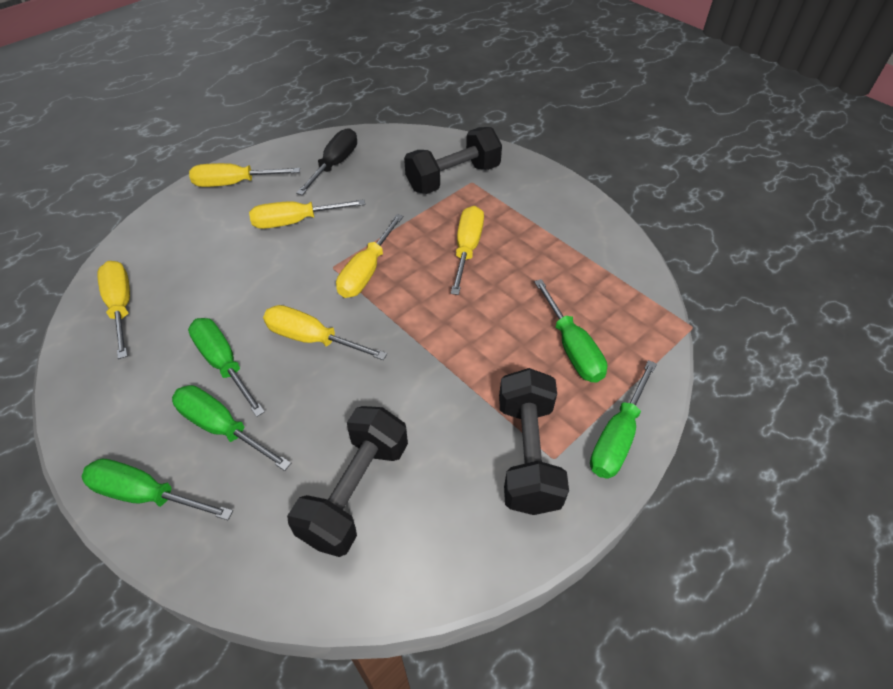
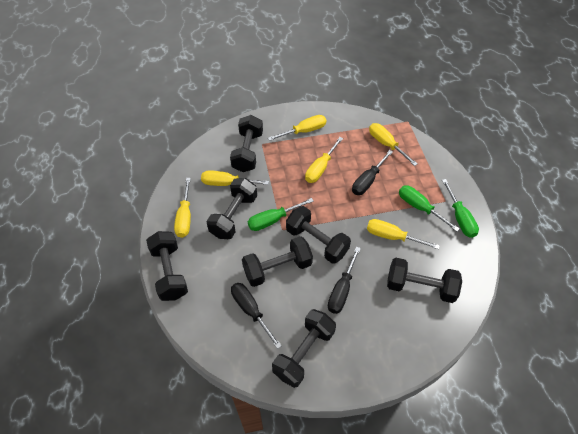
black dumbbell: 3 -> 7
black screwdriver: 1 -> 3
green screwdriver: 5 -> 3

